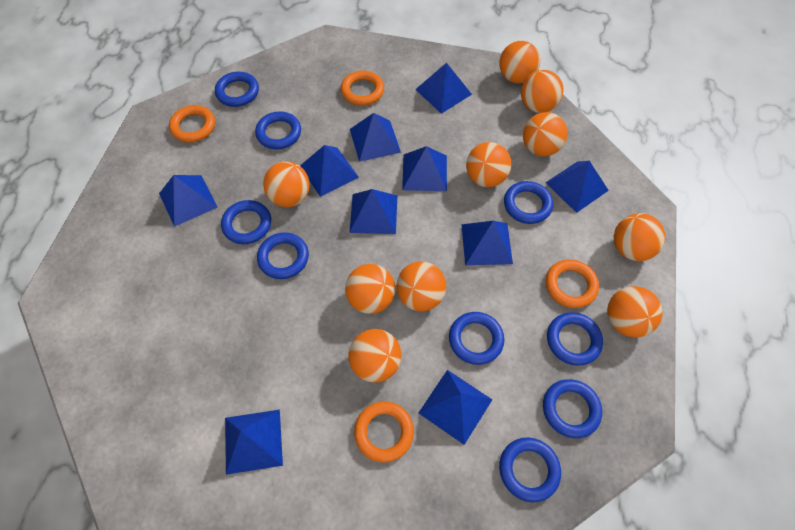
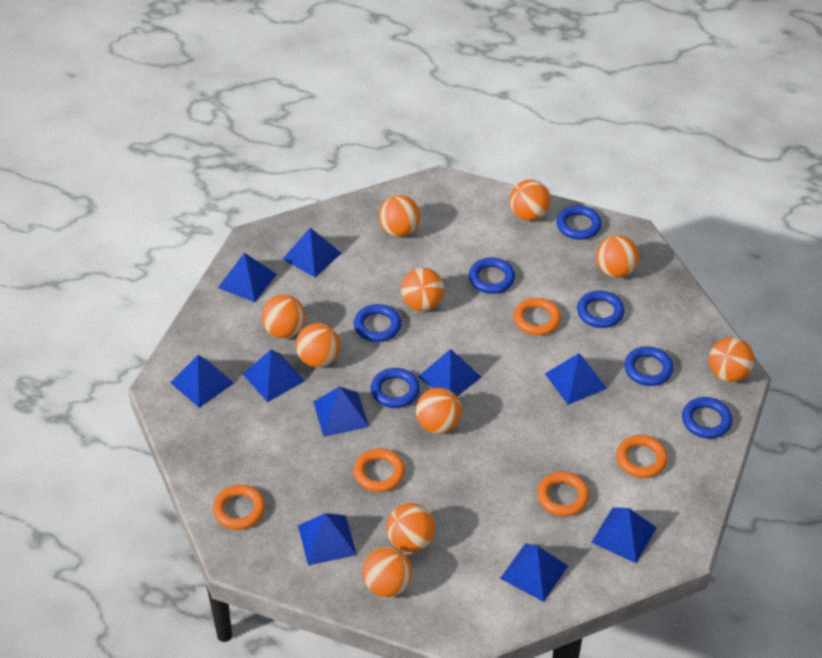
blue ring: 9 -> 7
orange ring: 4 -> 5

